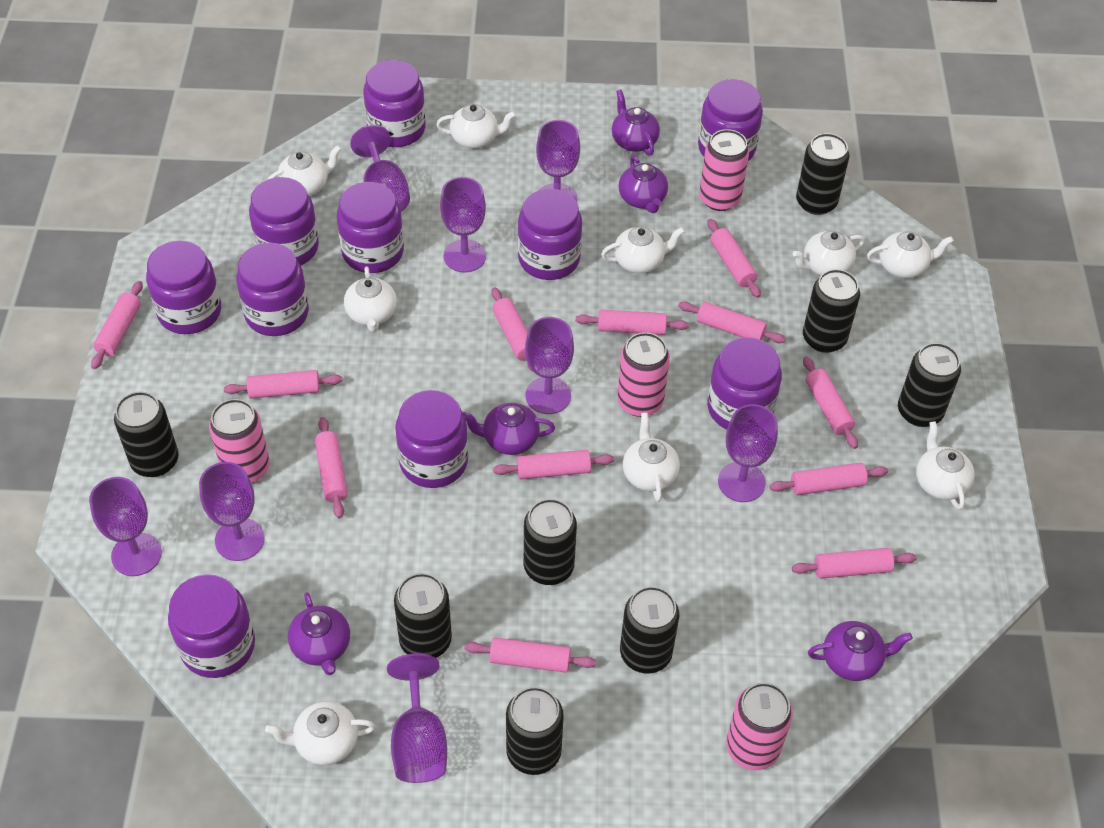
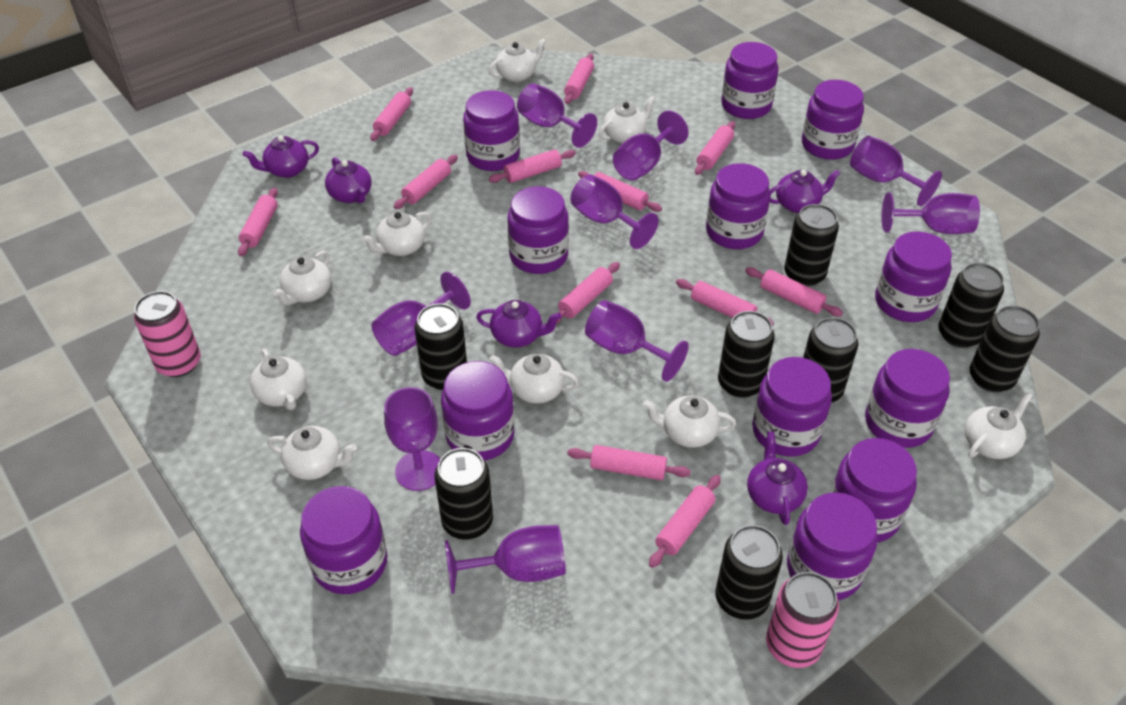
pink can: 4 -> 2
purple goblet: 8 -> 9
purple jar: 10 -> 12

